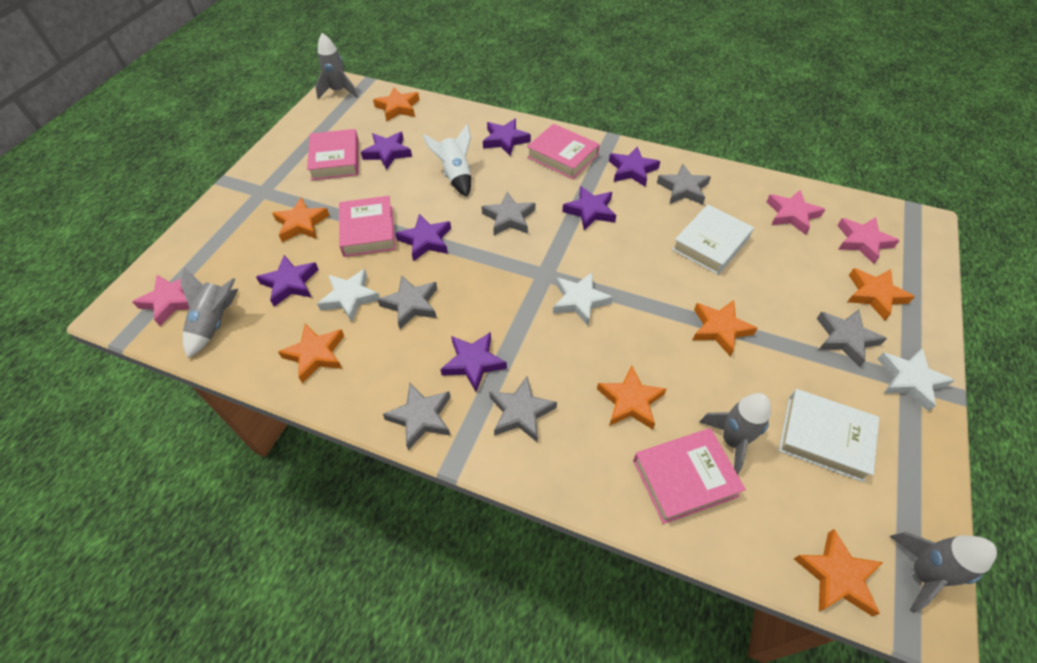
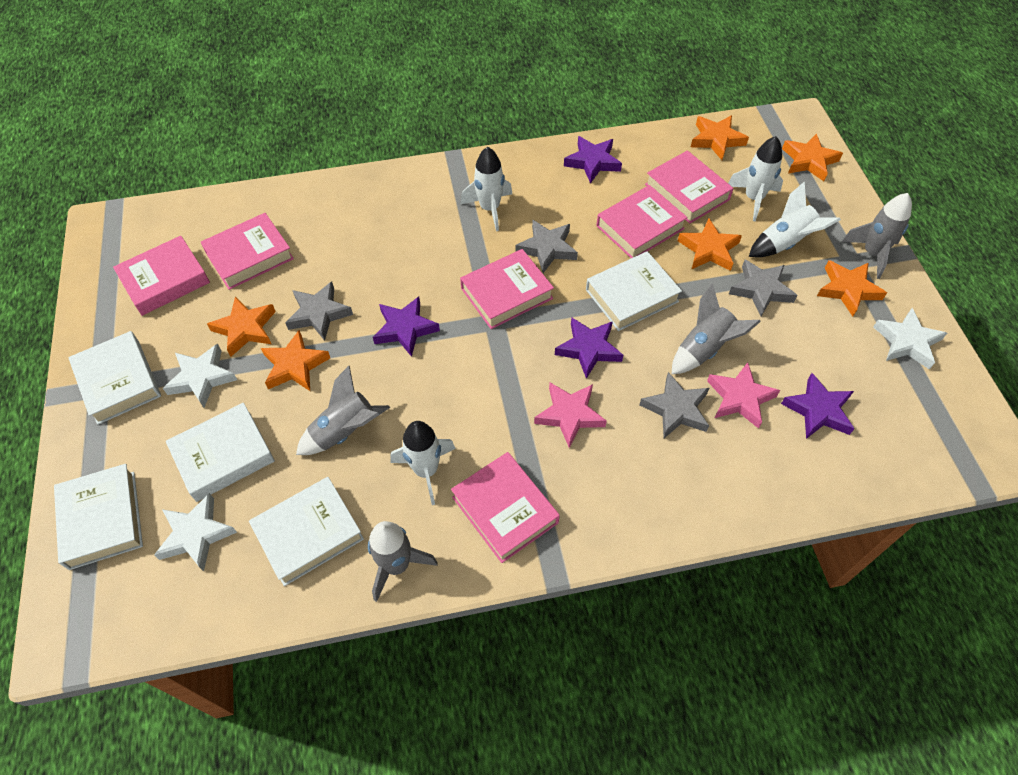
grey star: 6 -> 4
orange star: 7 -> 6
pink book: 4 -> 6
pink star: 3 -> 2
purple star: 7 -> 4
white book: 2 -> 5
white rocket: 1 -> 4

